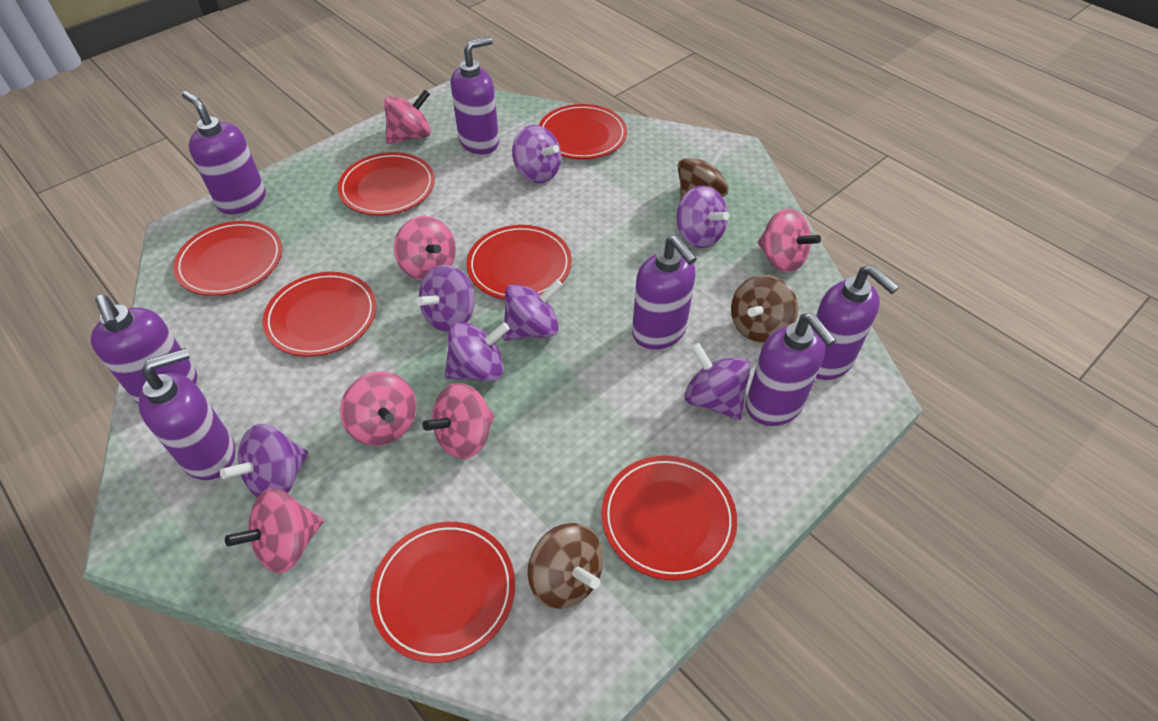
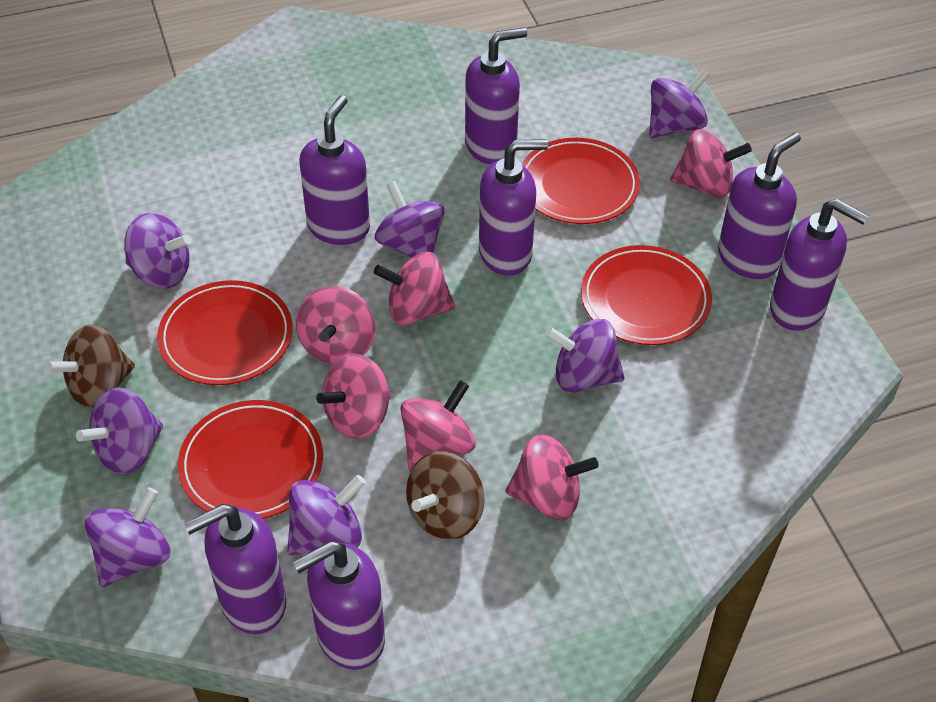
brown spinning top: 3 -> 2
red plate: 7 -> 4

